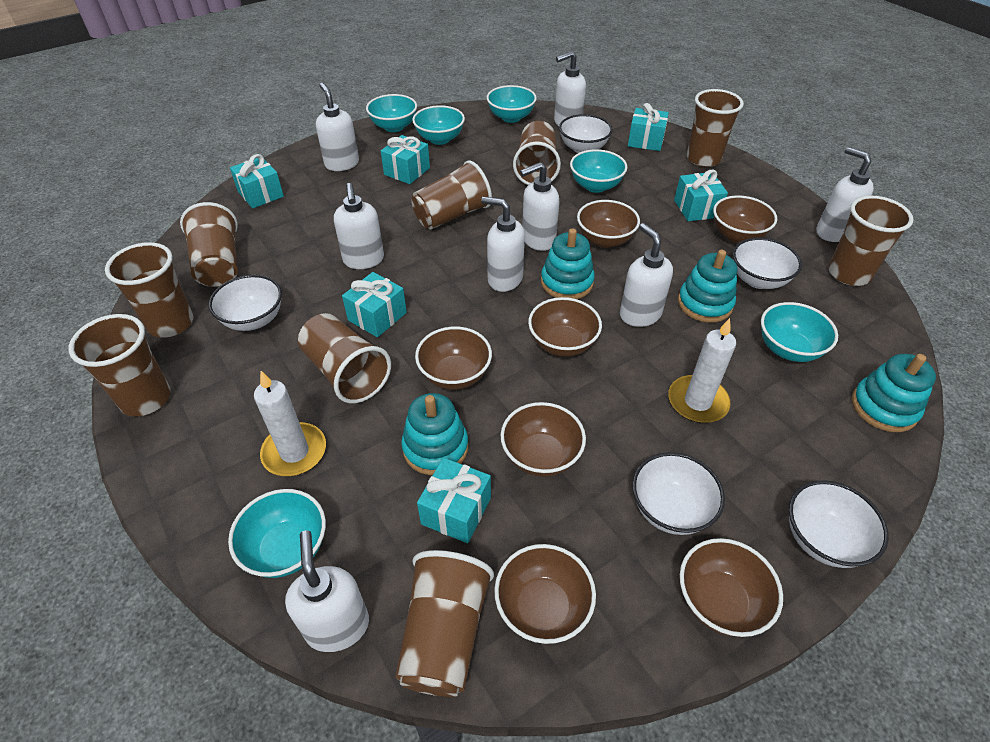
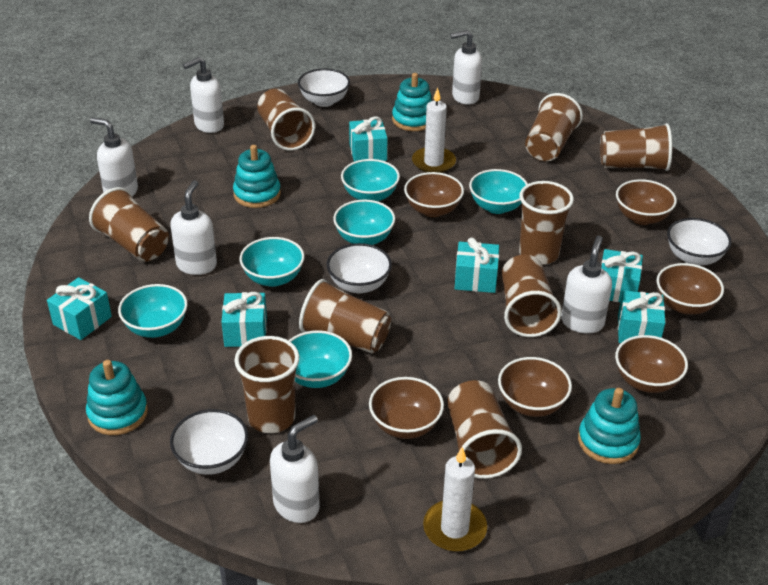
brown bowl: 7 -> 6
white bowl: 5 -> 4
white soap dispenser: 8 -> 6

